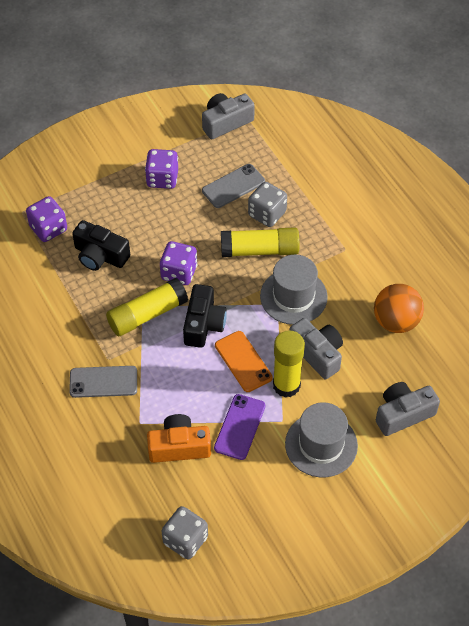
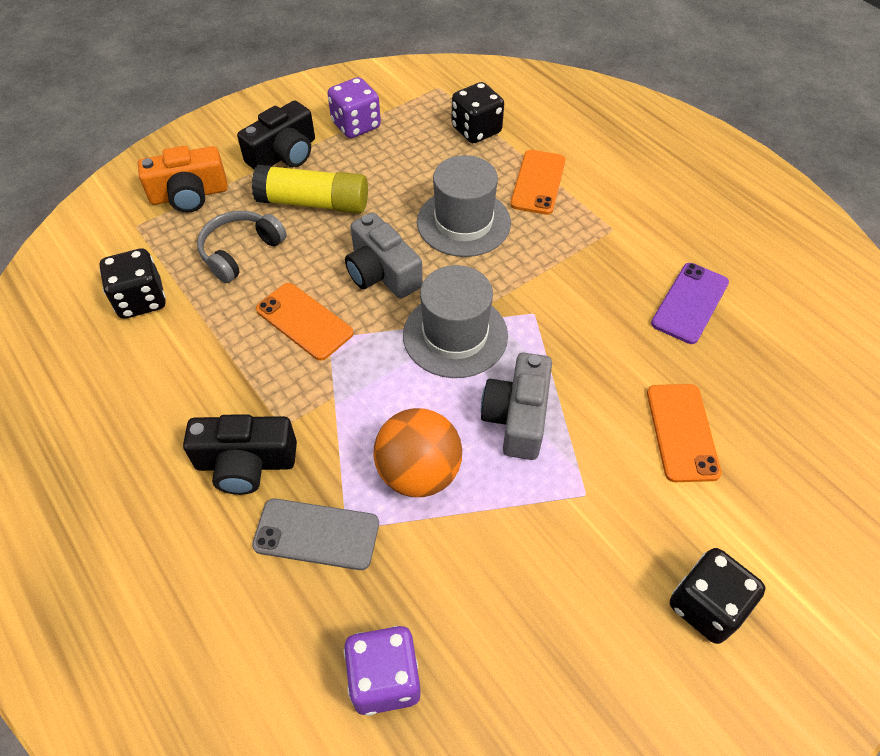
black dice: 0 -> 3
grey camera: 3 -> 2
grey dice: 2 -> 0
grey headphones: 0 -> 1
grey phone: 2 -> 1
orange phone: 1 -> 3
purple dice: 3 -> 2
yellow glue stick: 3 -> 1

